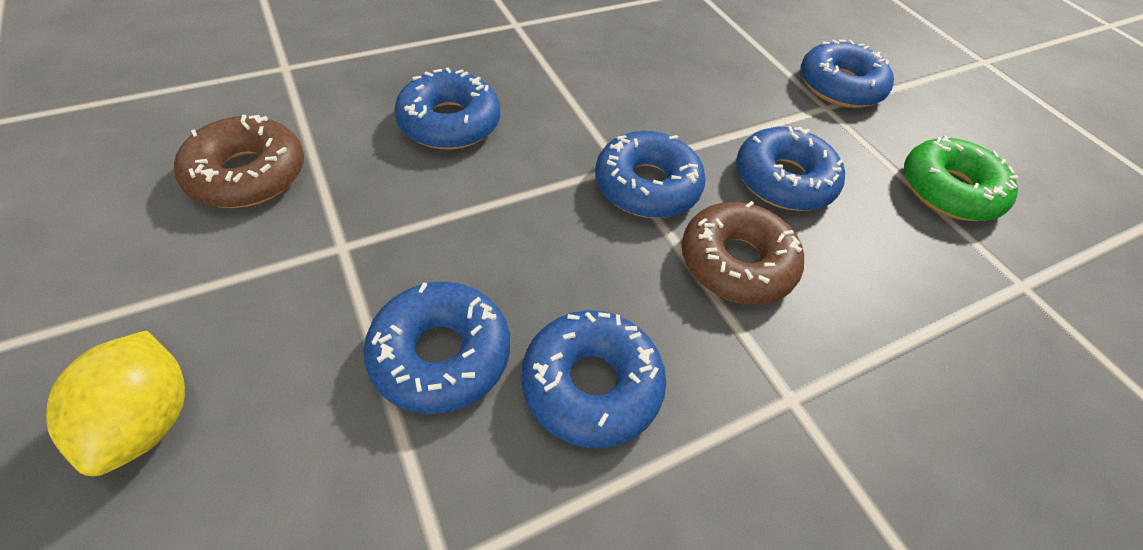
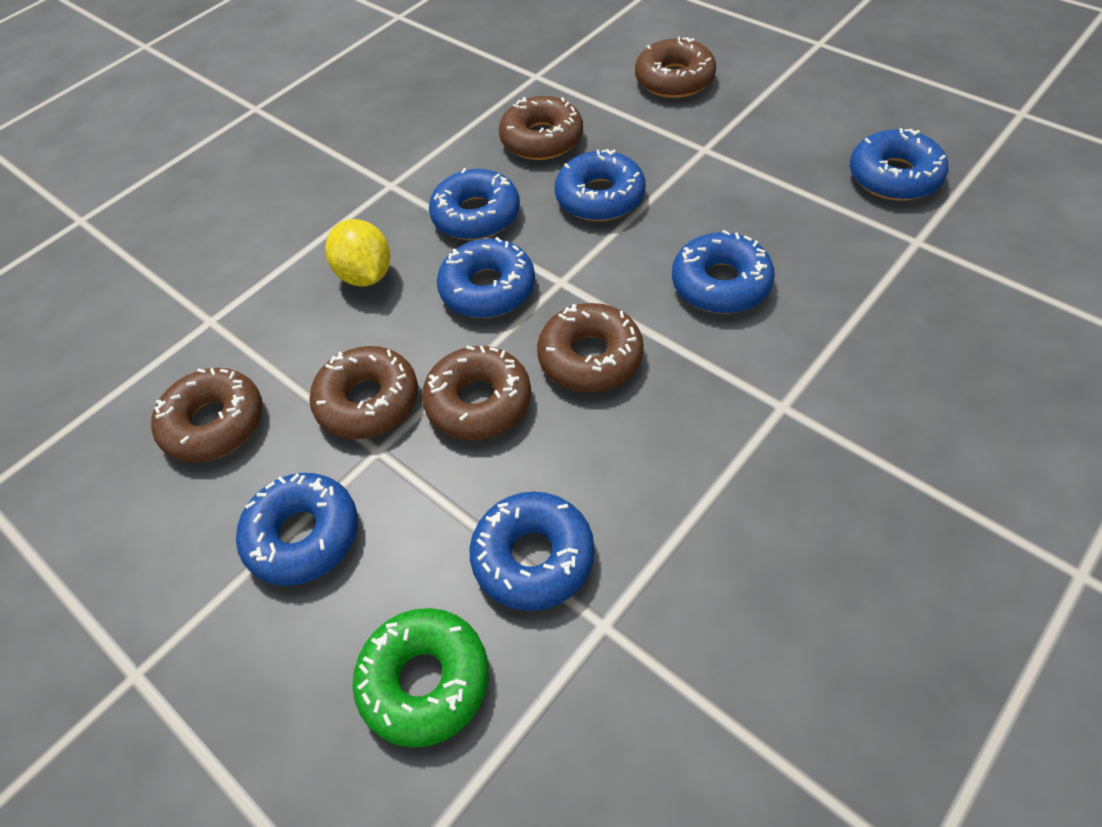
blue donut: 6 -> 7
brown donut: 2 -> 6

